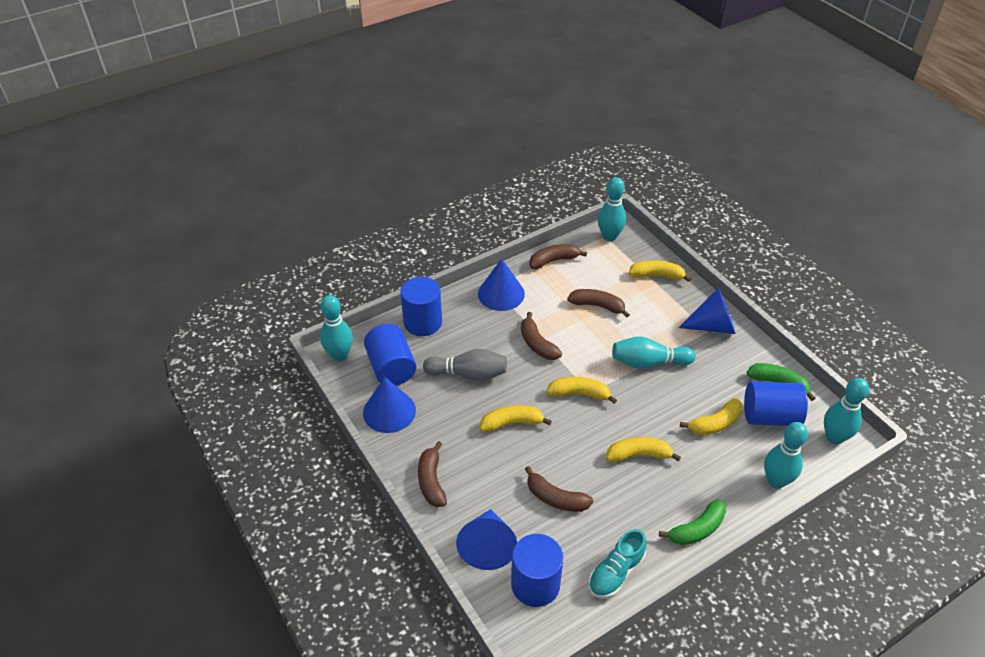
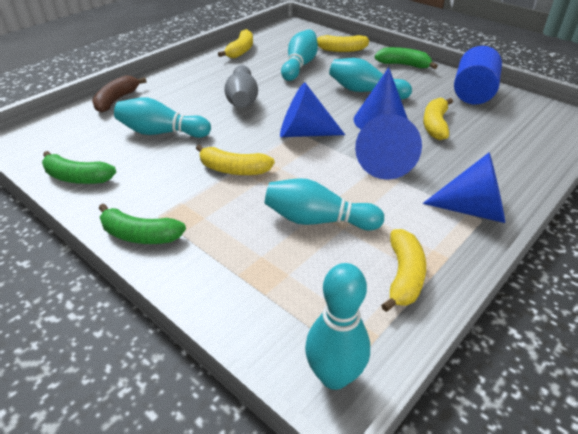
blue cylinder: 4 -> 1
brown banana: 5 -> 1
green banana: 2 -> 3
turquoise shoe: 1 -> 0

